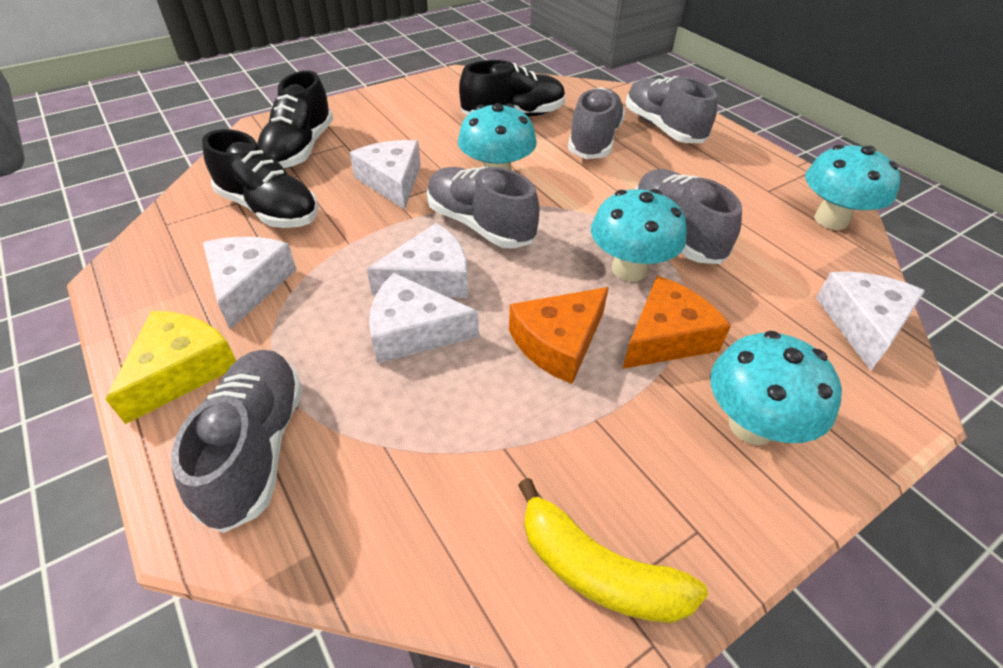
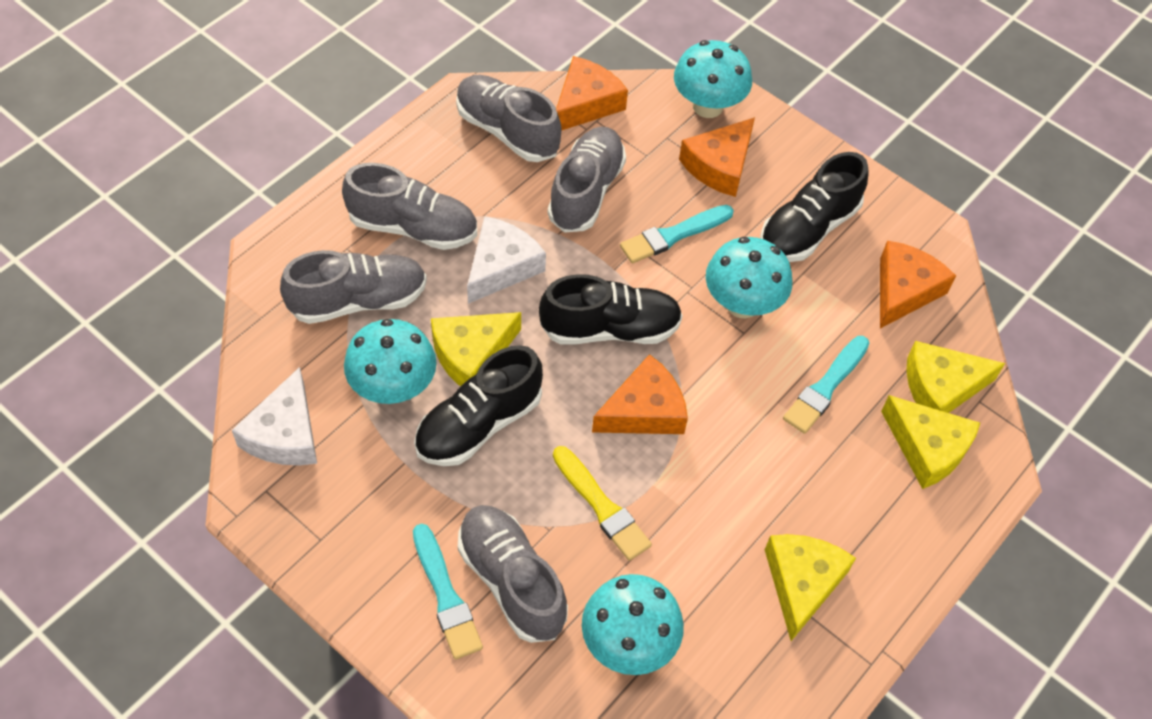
orange cheese: 2 -> 4
turquoise brush: 0 -> 3
white cheese: 5 -> 2
yellow banana: 1 -> 0
yellow brush: 0 -> 1
yellow cheese: 1 -> 4

